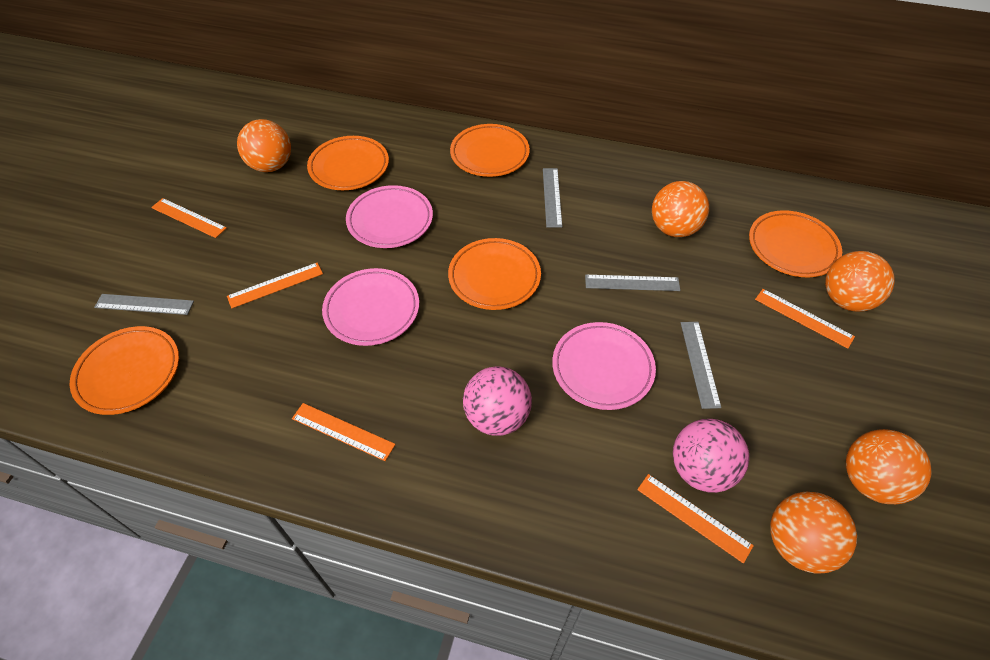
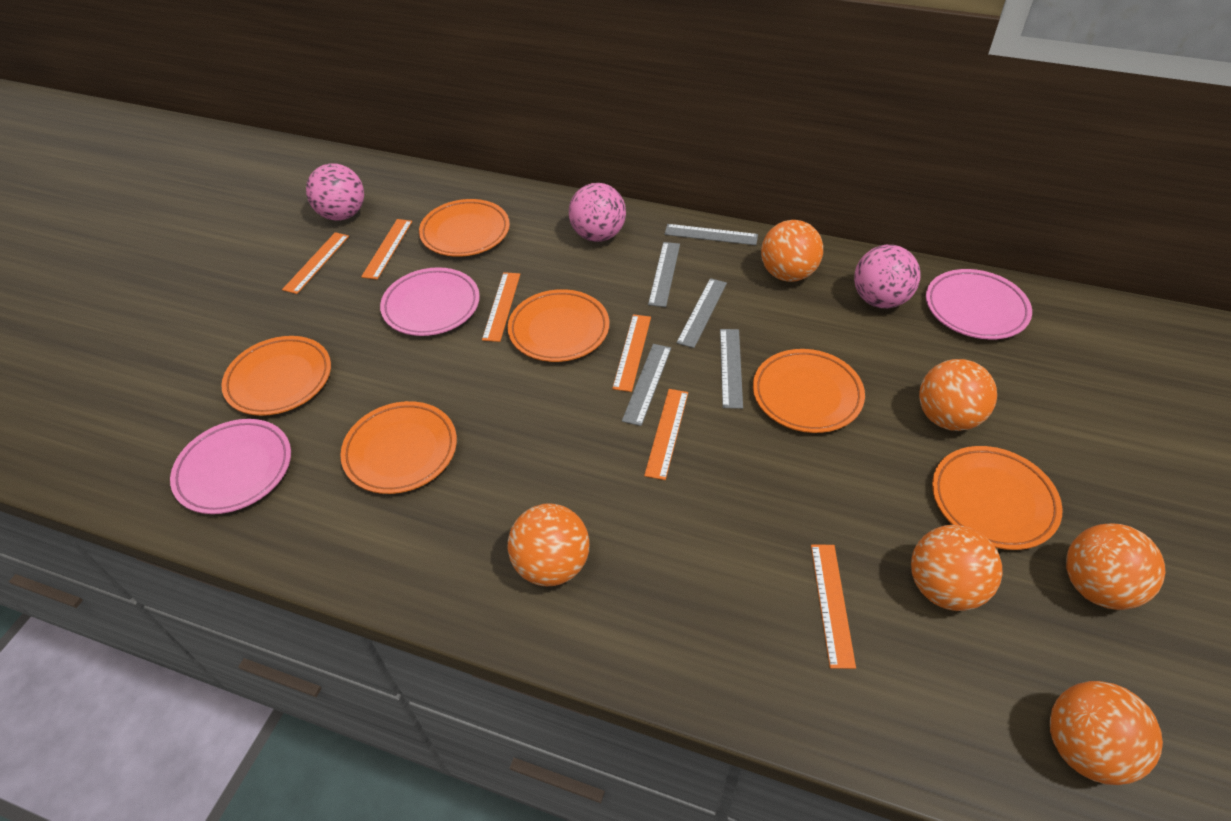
grey ruler: 4 -> 5
orange ball: 5 -> 6
orange plate: 5 -> 6
orange ruler: 5 -> 6
pink ball: 2 -> 3

